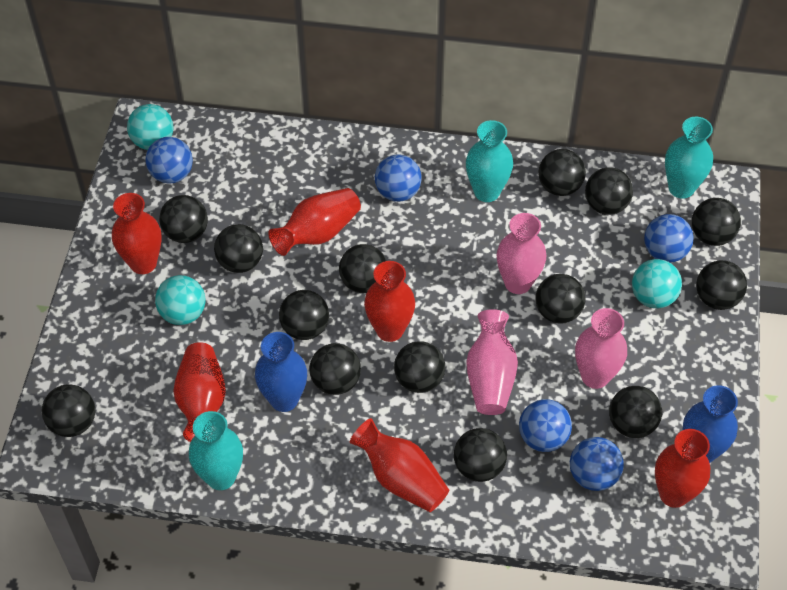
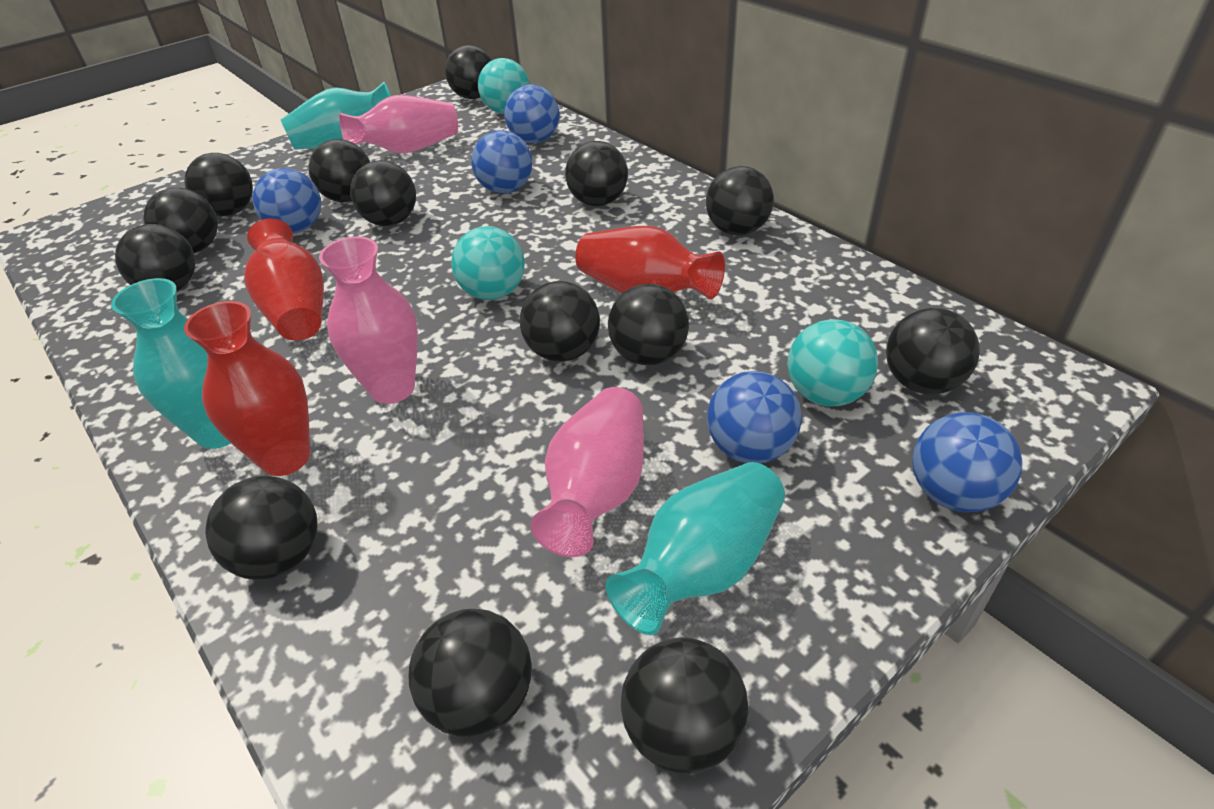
blue vase: 2 -> 0
red vase: 6 -> 3

